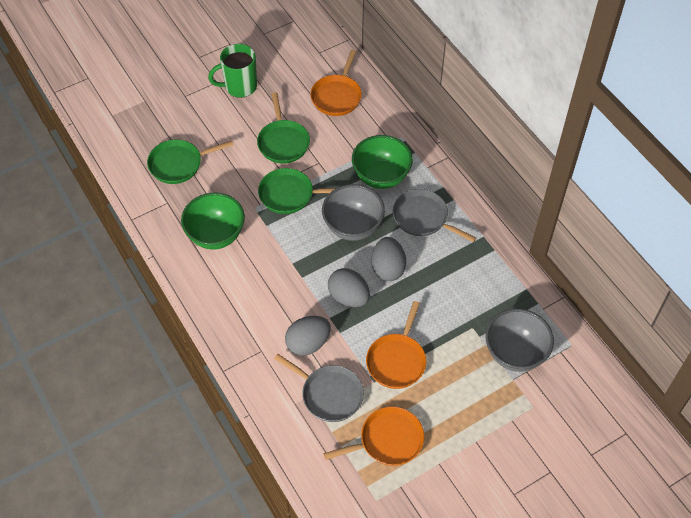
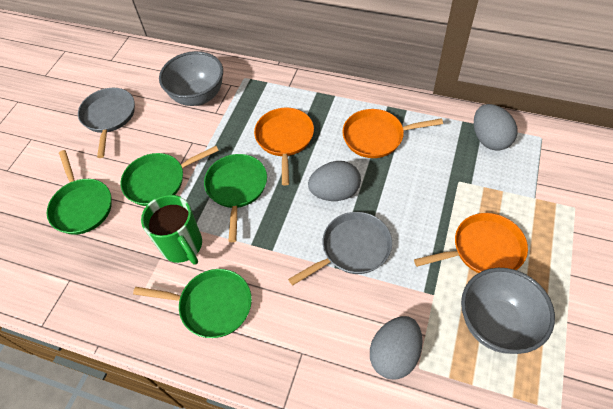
green bowl: 2 -> 0
green pan: 3 -> 4

